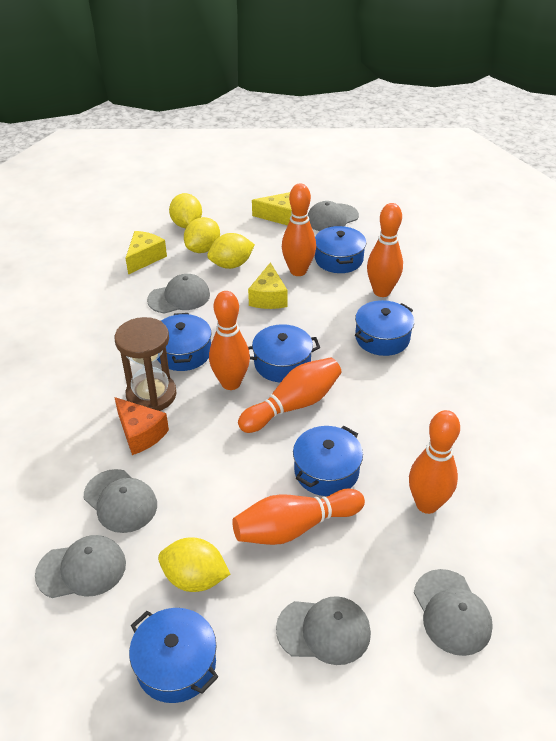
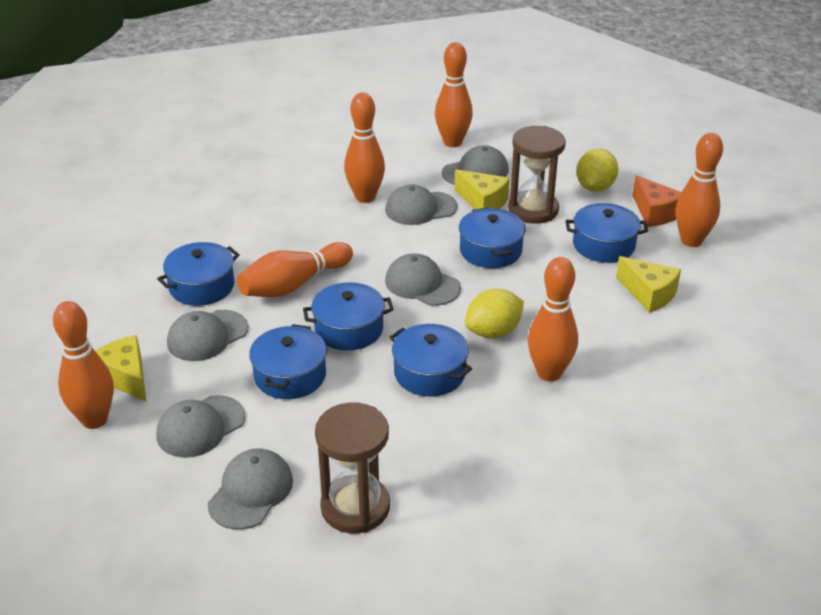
brown hourglass: 1 -> 2
yellow lemon: 4 -> 2

